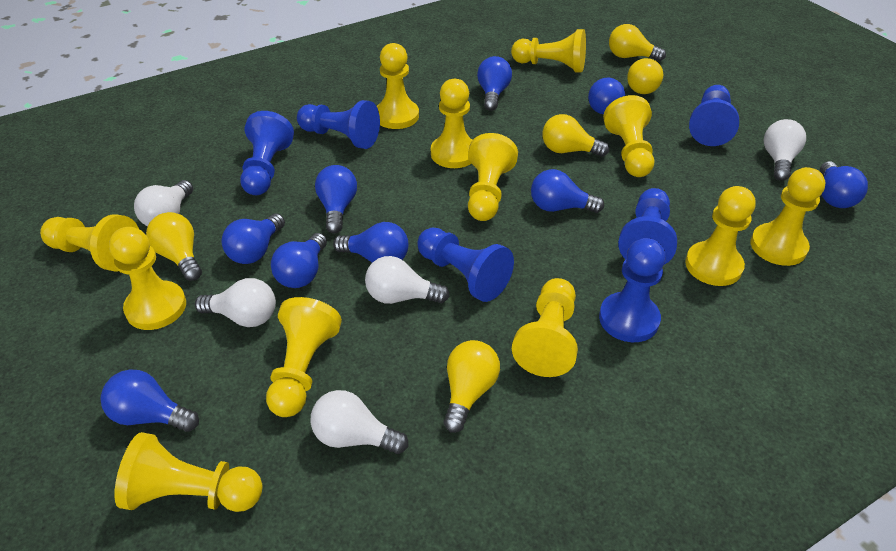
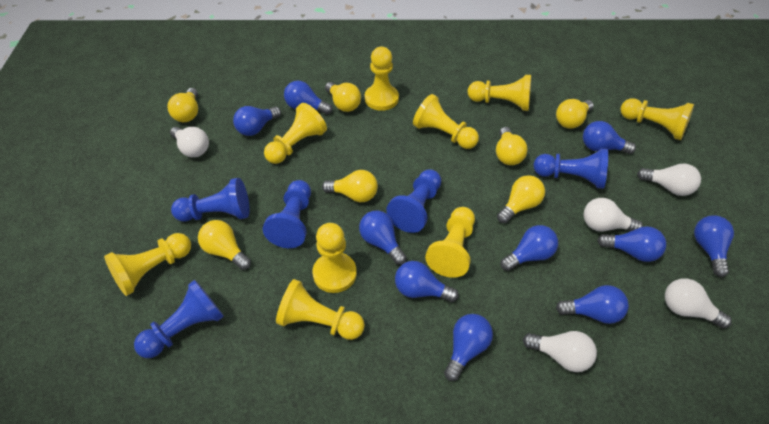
blue light bulb: 9 -> 10
blue pawn: 6 -> 5
yellow light bulb: 5 -> 7
yellow pawn: 12 -> 9

